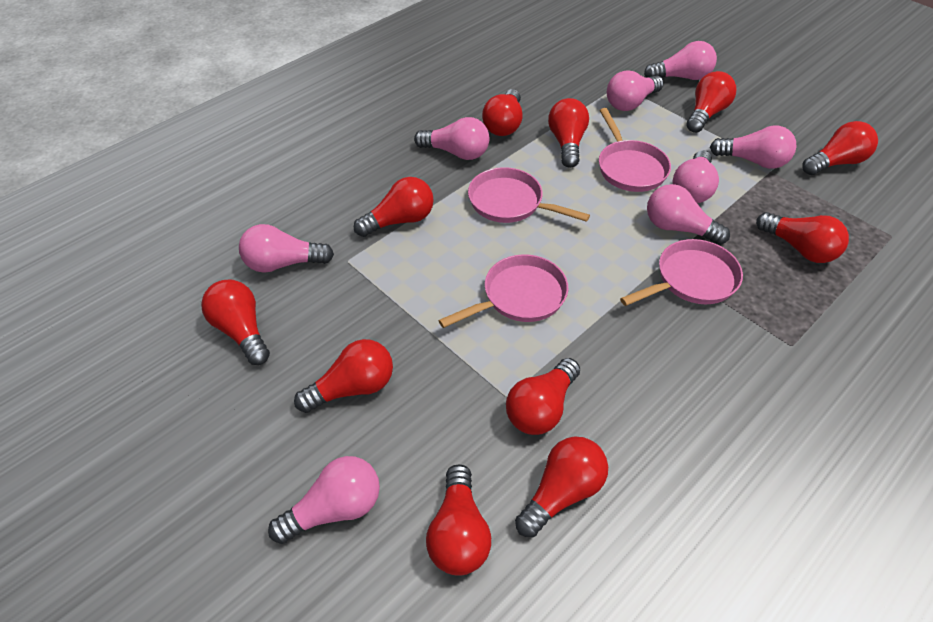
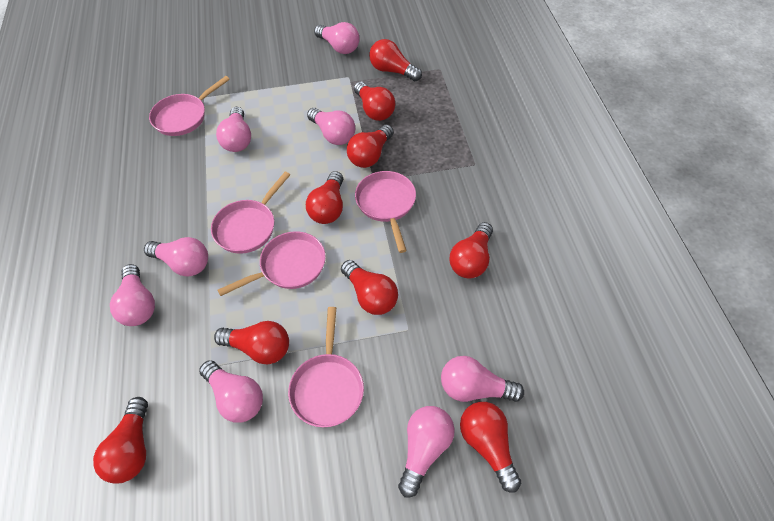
pink pan: 4 -> 5
red light bulb: 11 -> 9

